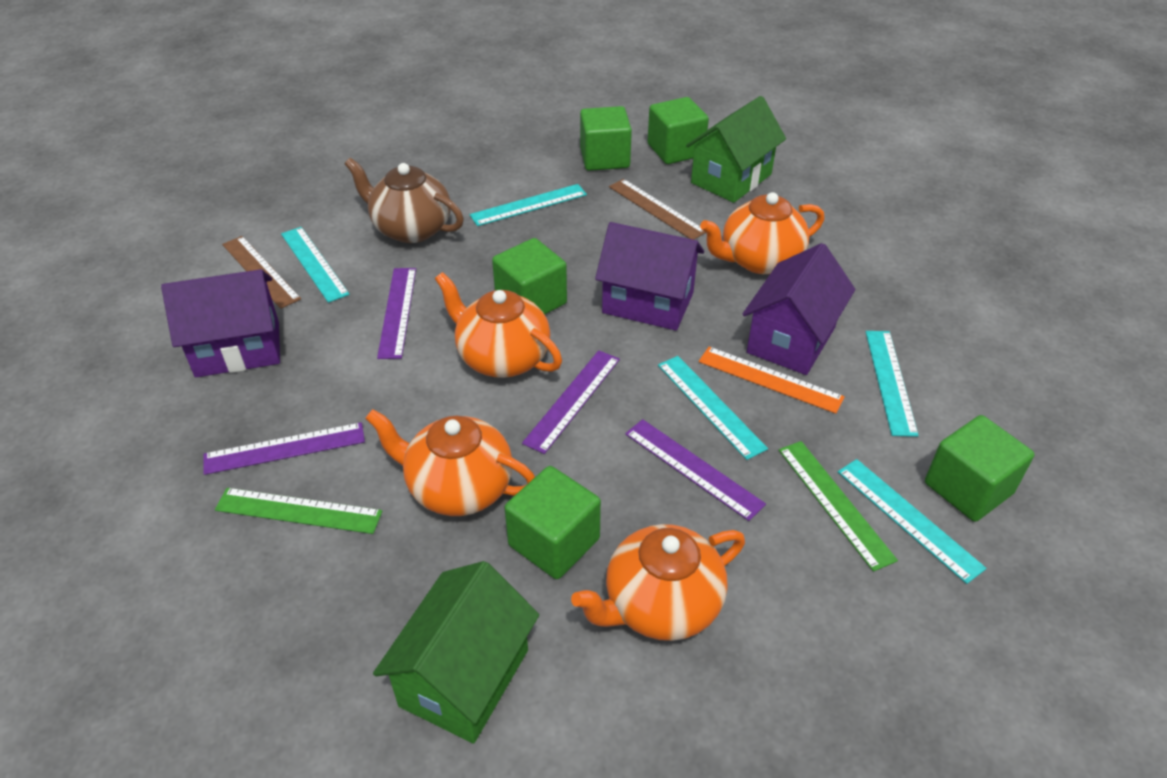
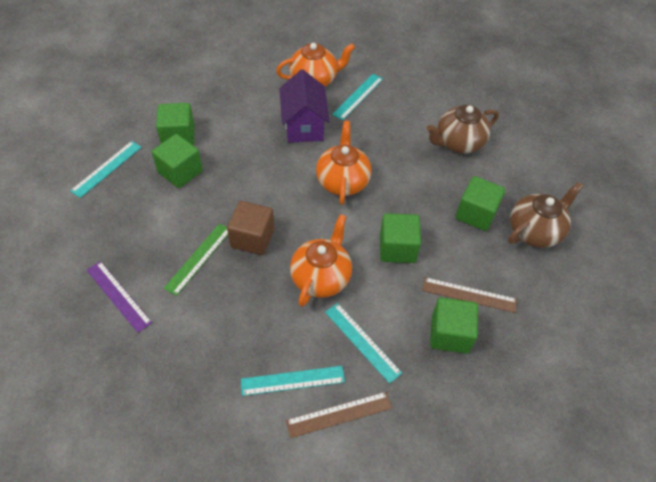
brown cube: 0 -> 1
brown teapot: 1 -> 2
green house: 2 -> 0
green ruler: 2 -> 1
orange ruler: 1 -> 0
orange teapot: 4 -> 3
purple house: 3 -> 1
purple ruler: 4 -> 1
turquoise ruler: 5 -> 4

